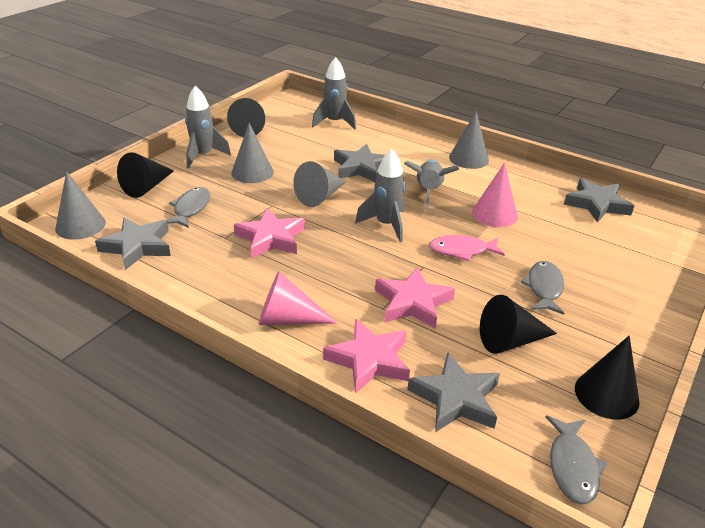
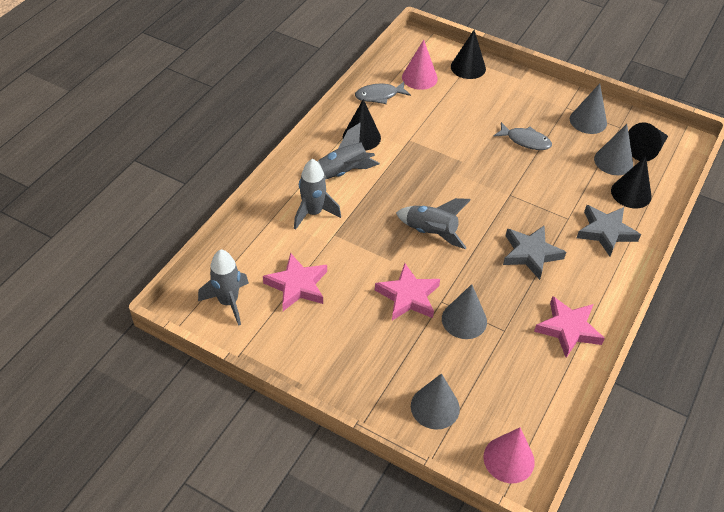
grey fish: 3 -> 2
grey star: 4 -> 2
pink fish: 1 -> 0

